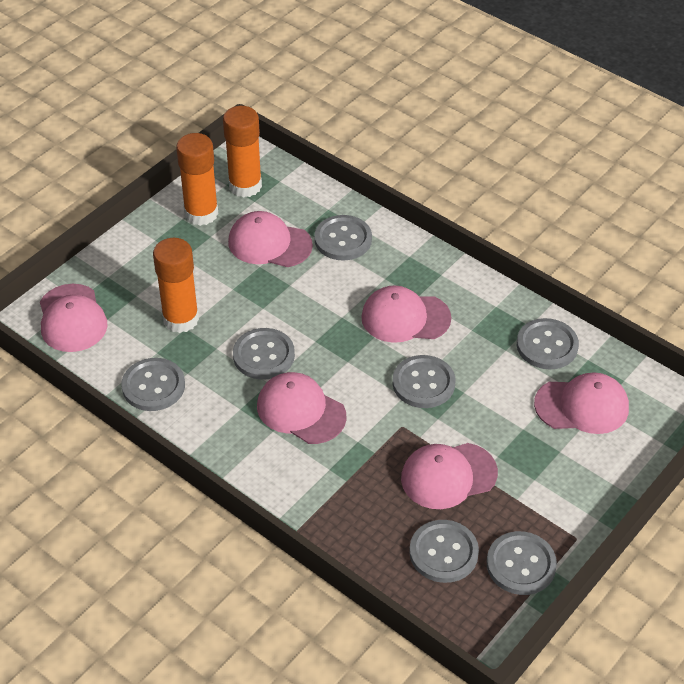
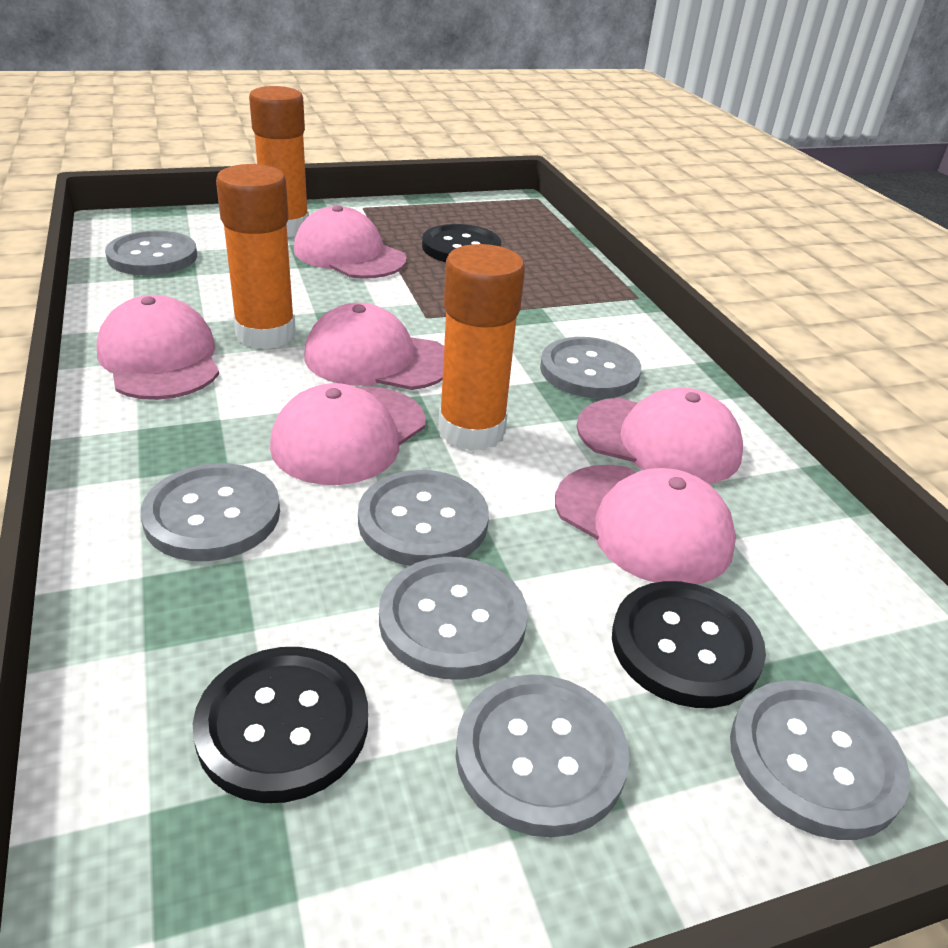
black button: 0 -> 3

